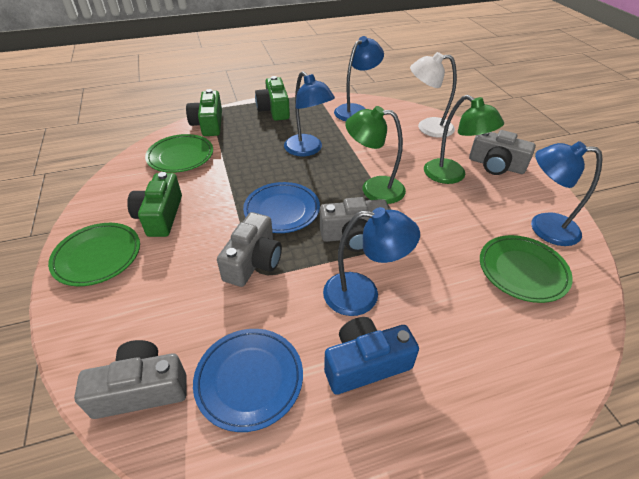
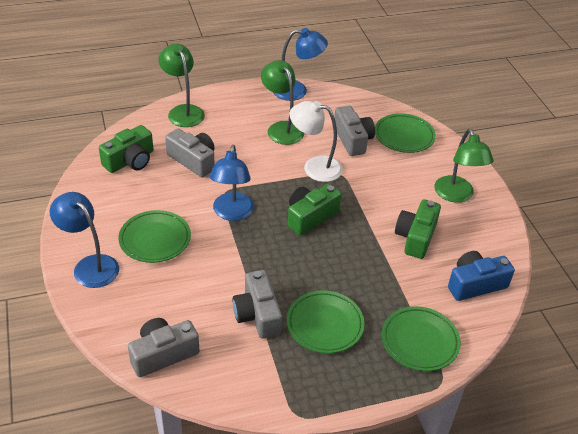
blue lamp: 4 -> 3
blue plate: 2 -> 0
green lamp: 2 -> 3
green plate: 3 -> 4

